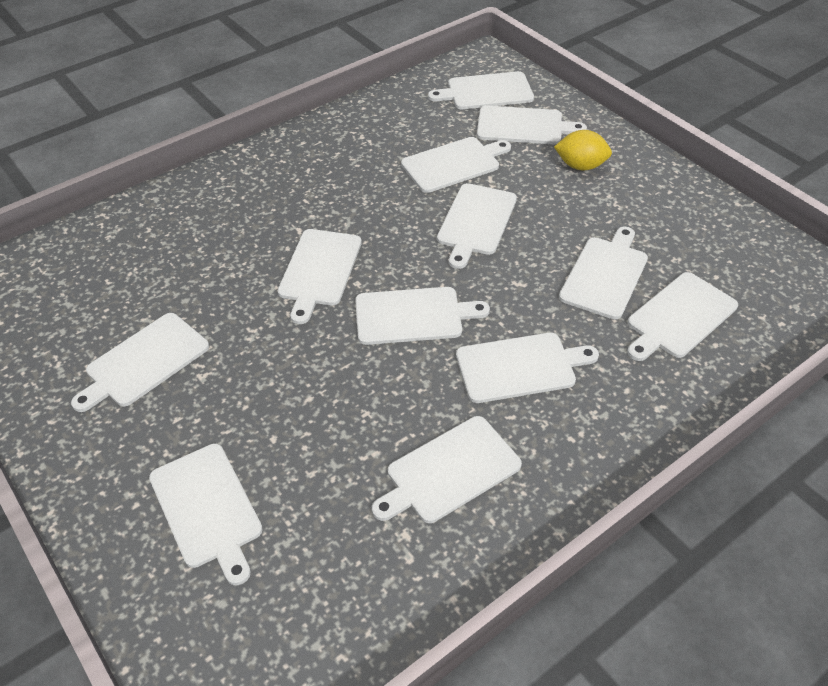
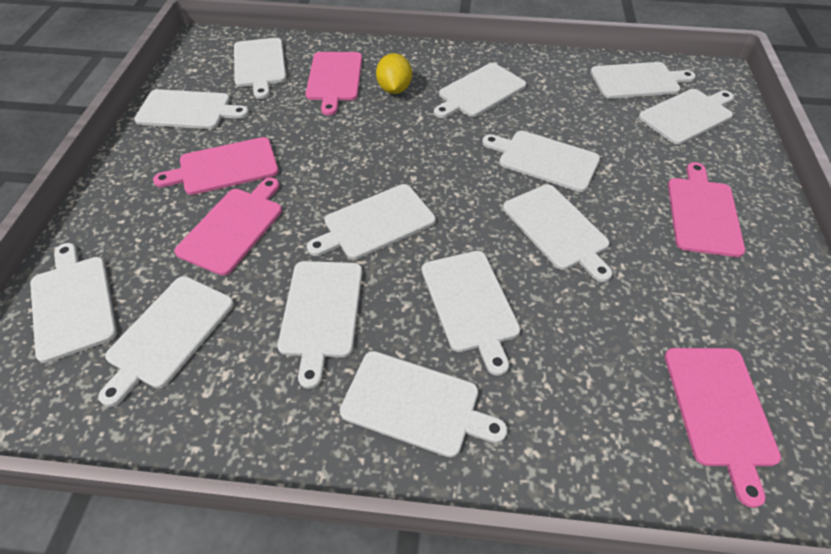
pink cutting board: 0 -> 5
white cutting board: 12 -> 13

